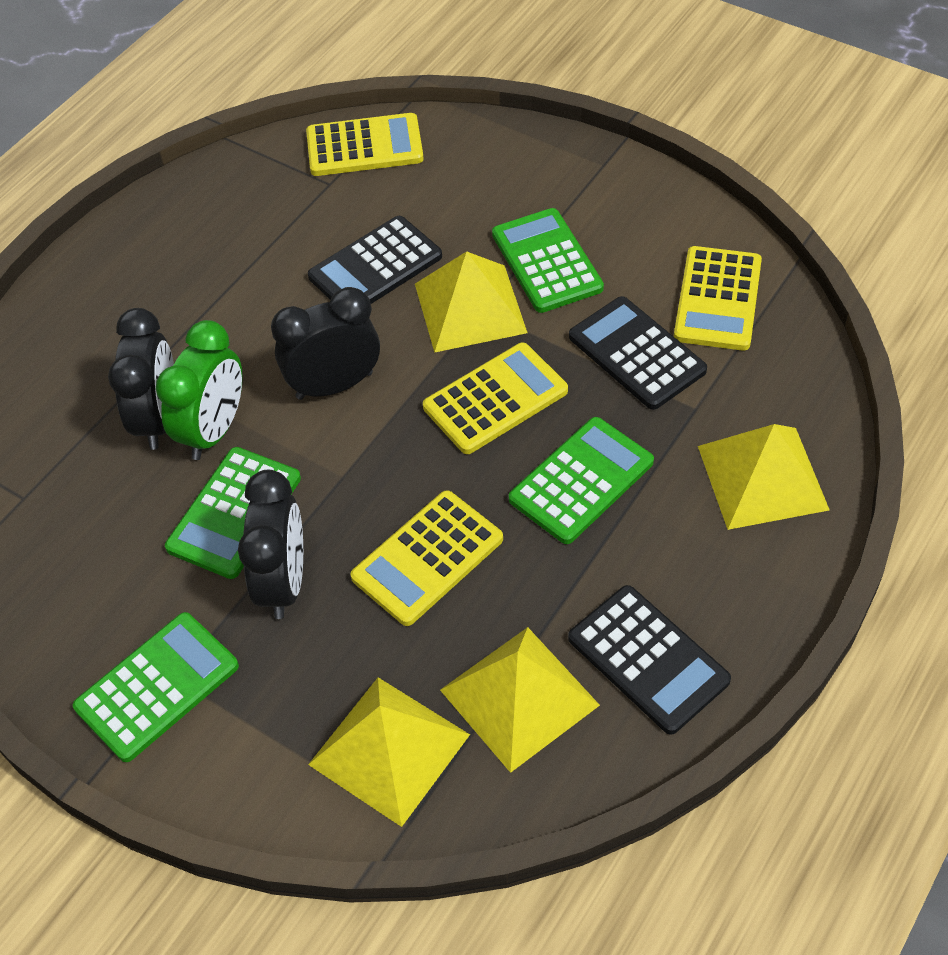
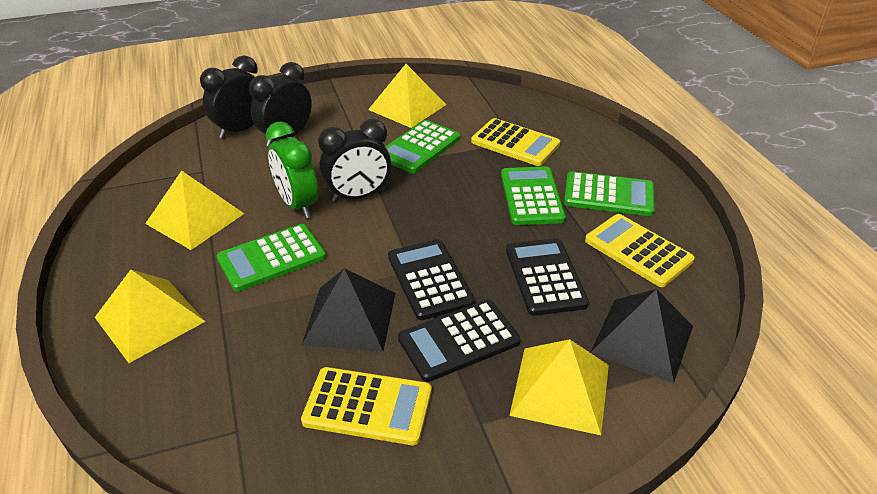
black pyramid: 0 -> 2
yellow calculator: 4 -> 3

